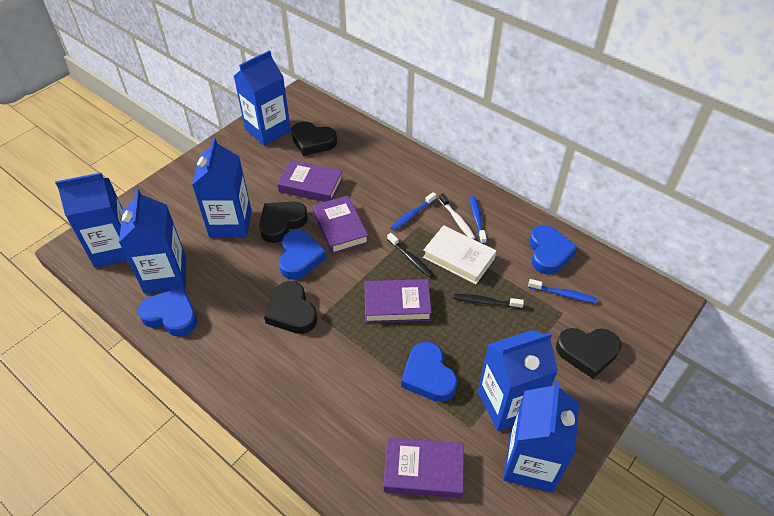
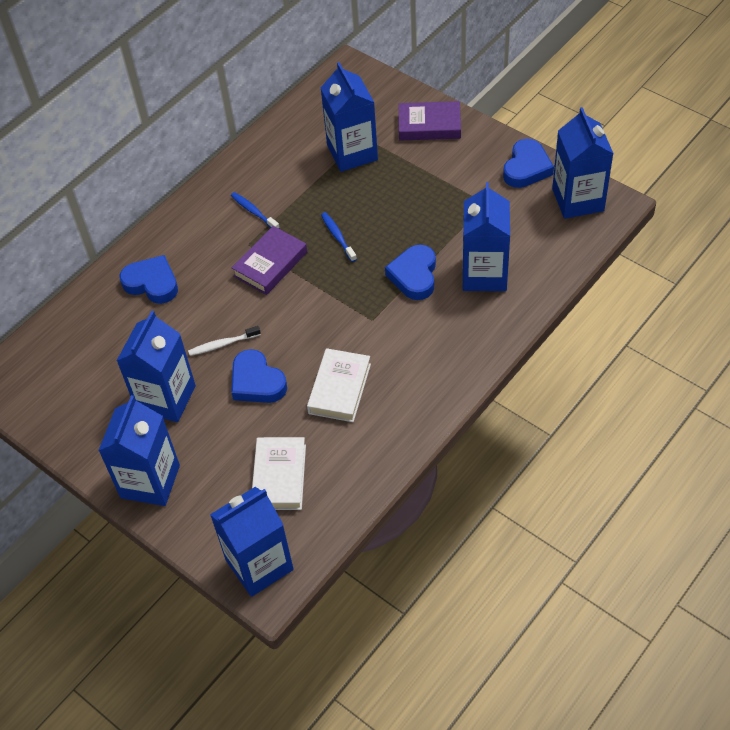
black heart: 4 -> 0
black toothbrush: 2 -> 0
blue toothbrush: 3 -> 2
purple book: 4 -> 2
white book: 1 -> 2

